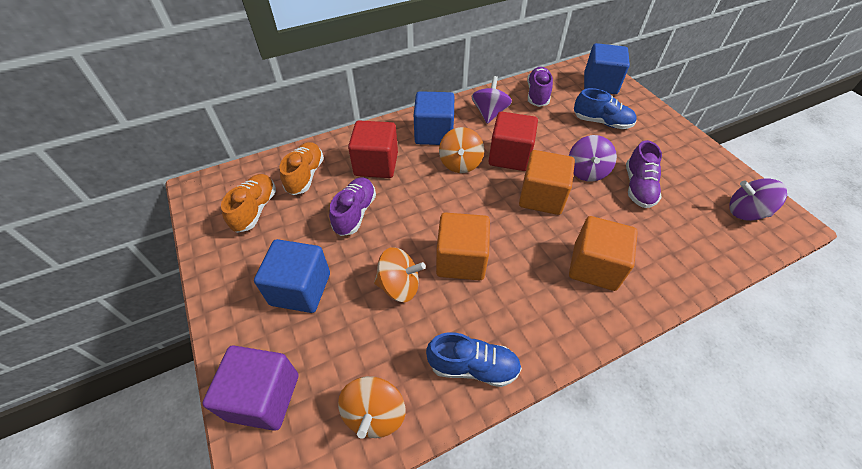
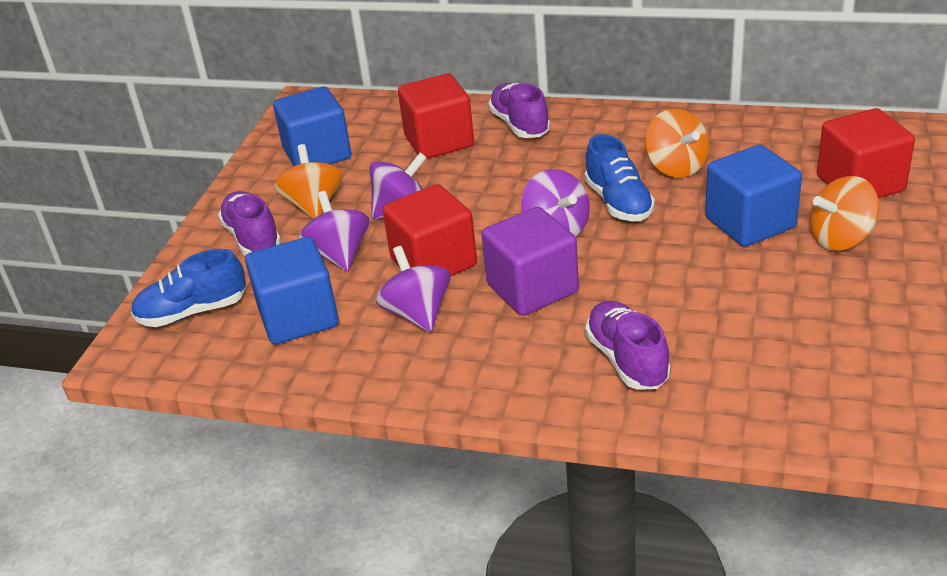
orange cube: 3 -> 0
orange shoe: 2 -> 0
purple spinning top: 3 -> 4
red cube: 2 -> 3

